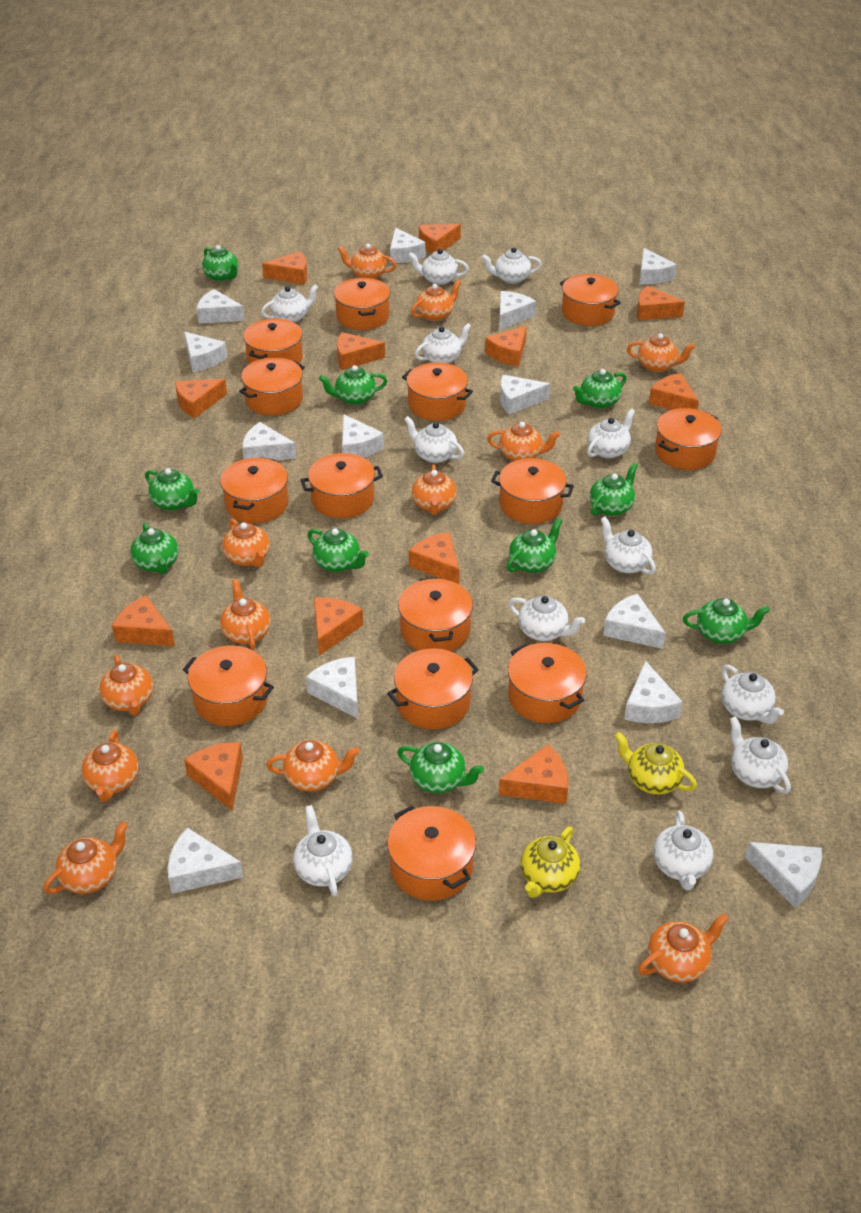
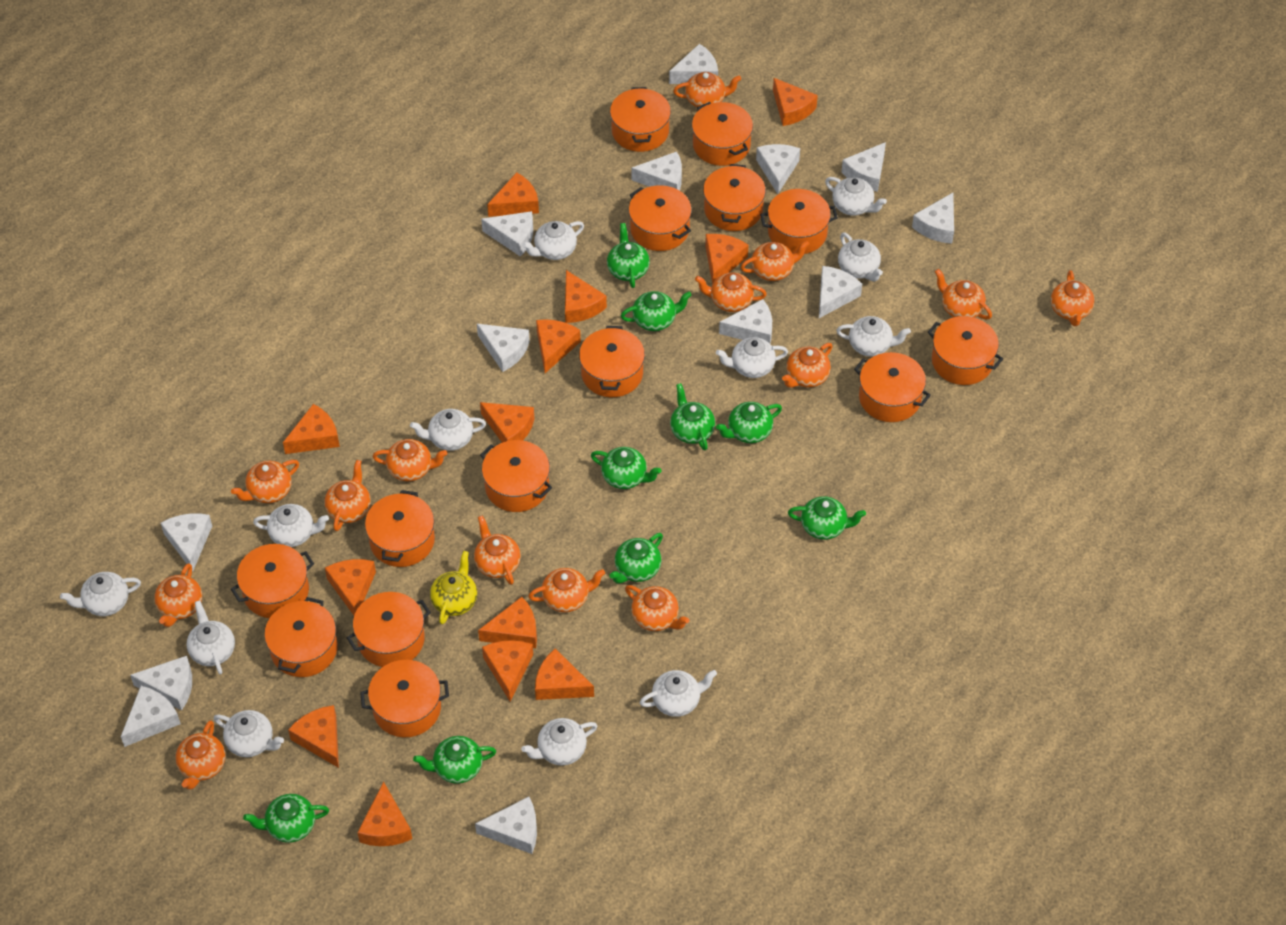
green teapot: 10 -> 9
orange cheese: 12 -> 13
orange teapot: 12 -> 14
yellow teapot: 2 -> 1

